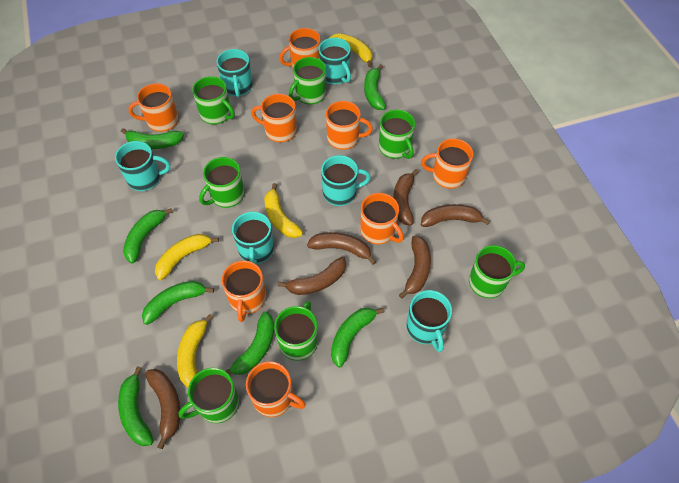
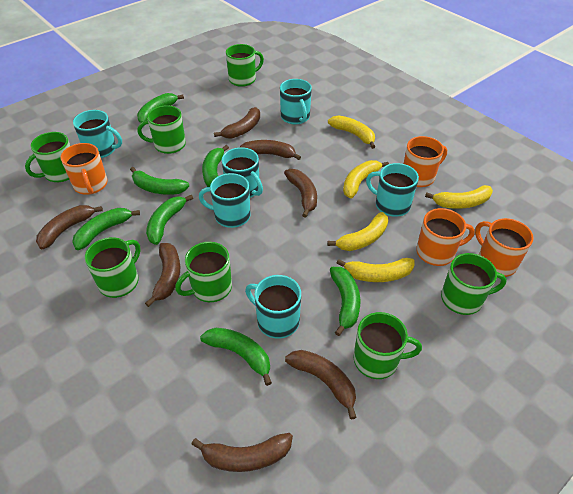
brown banana: 6 -> 7
orange mug: 8 -> 4
yellow banana: 4 -> 5

